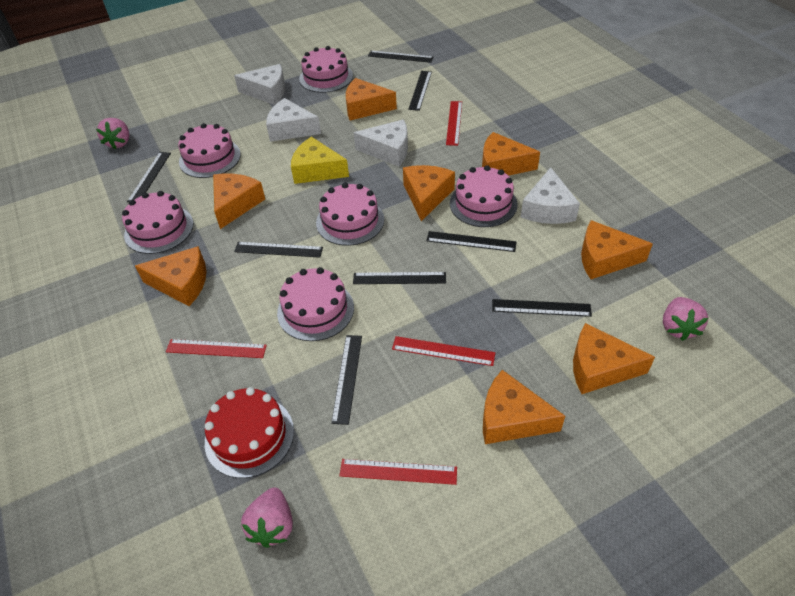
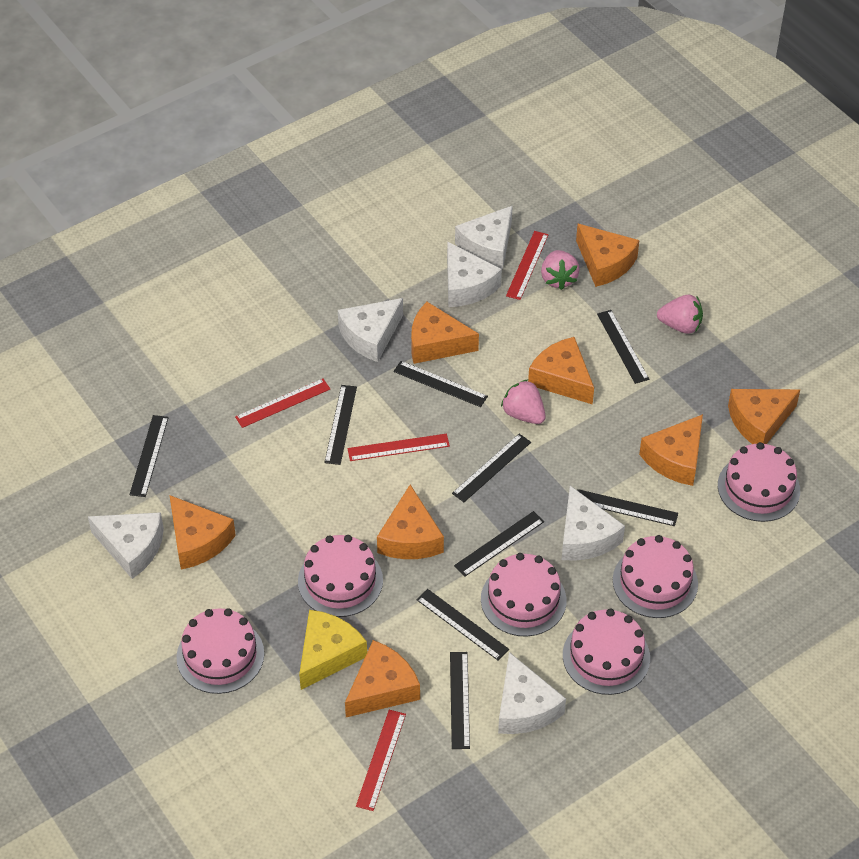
black ruler: 8 -> 9
red cake: 1 -> 0
white cheese: 4 -> 6

